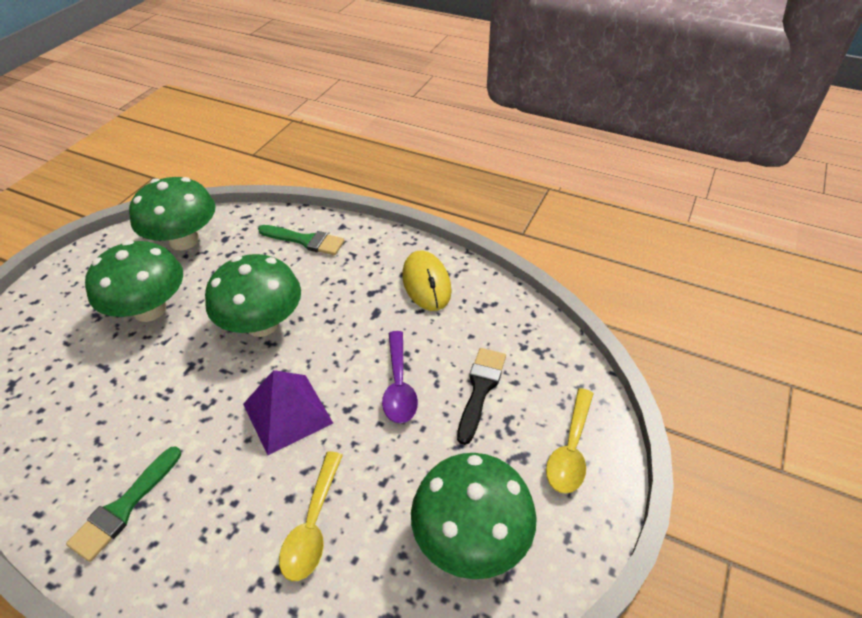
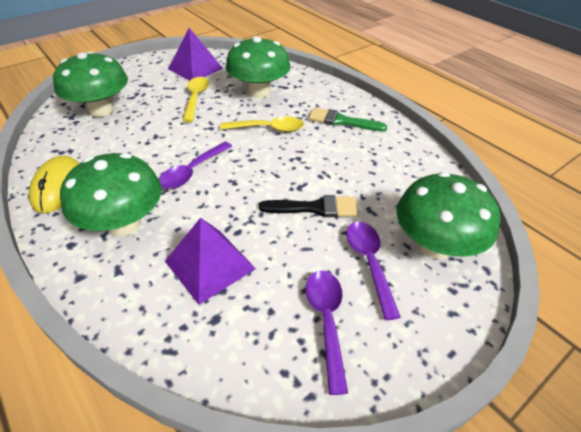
green brush: 2 -> 1
purple pyramid: 1 -> 2
purple spoon: 1 -> 3

